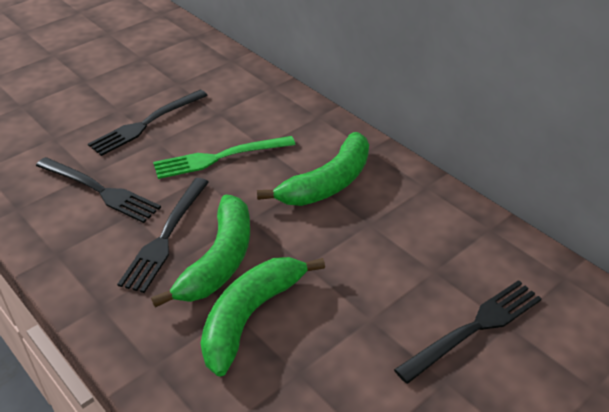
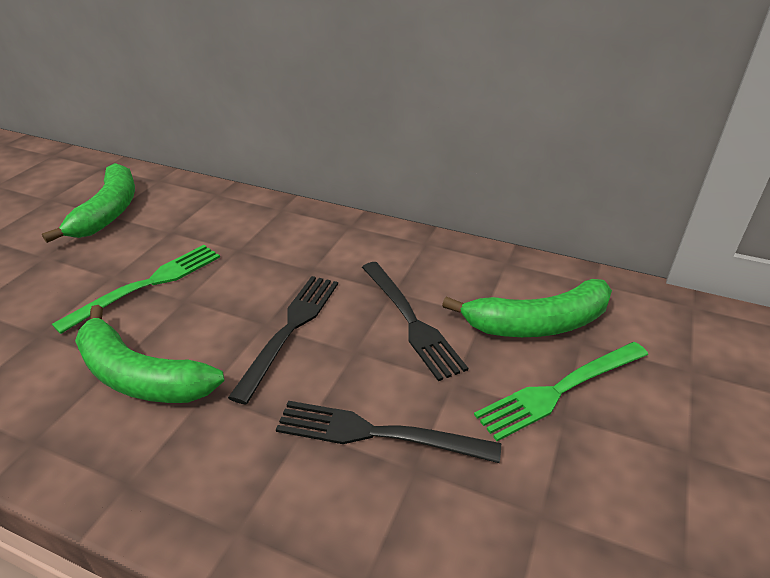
black fork: 4 -> 3
green fork: 1 -> 2

